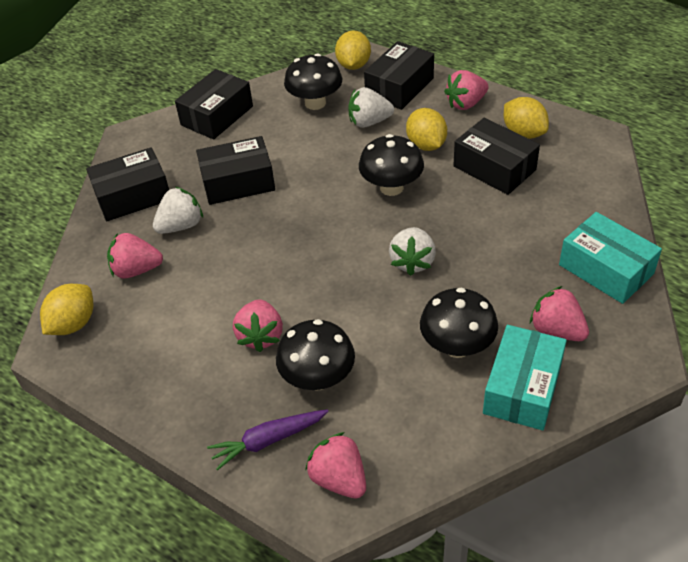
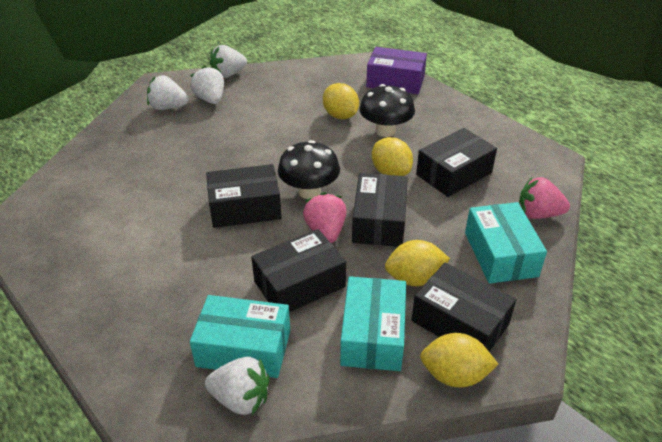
black mushroom: 4 -> 2
pink strawberry: 5 -> 2
purple box: 0 -> 1
purple carrot: 1 -> 0
turquoise box: 2 -> 3
white strawberry: 3 -> 4

